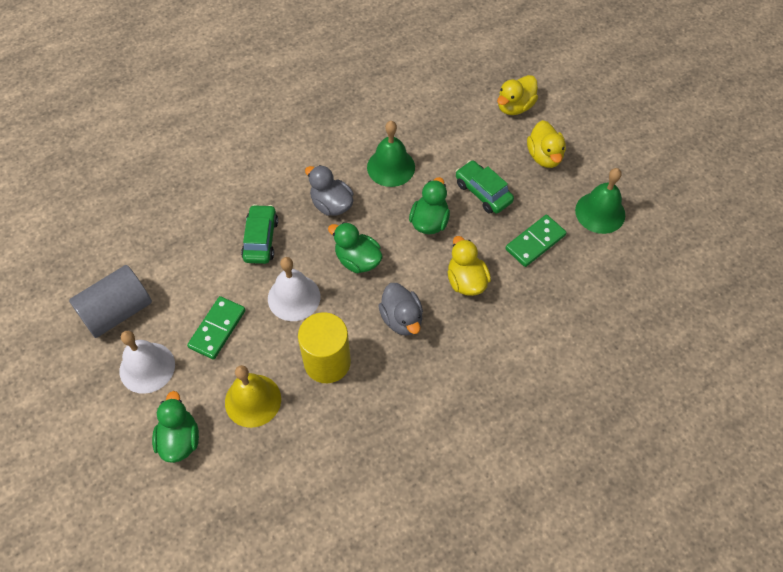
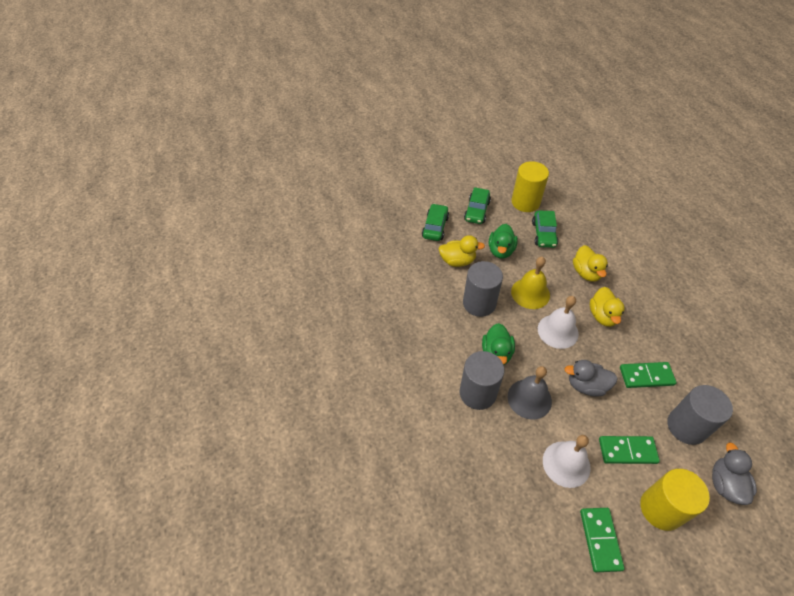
green bell: 2 -> 0
green car: 2 -> 3
green domino: 2 -> 3
green duck: 3 -> 2
grey bell: 0 -> 1
grey cylinder: 1 -> 3
yellow cylinder: 1 -> 2

